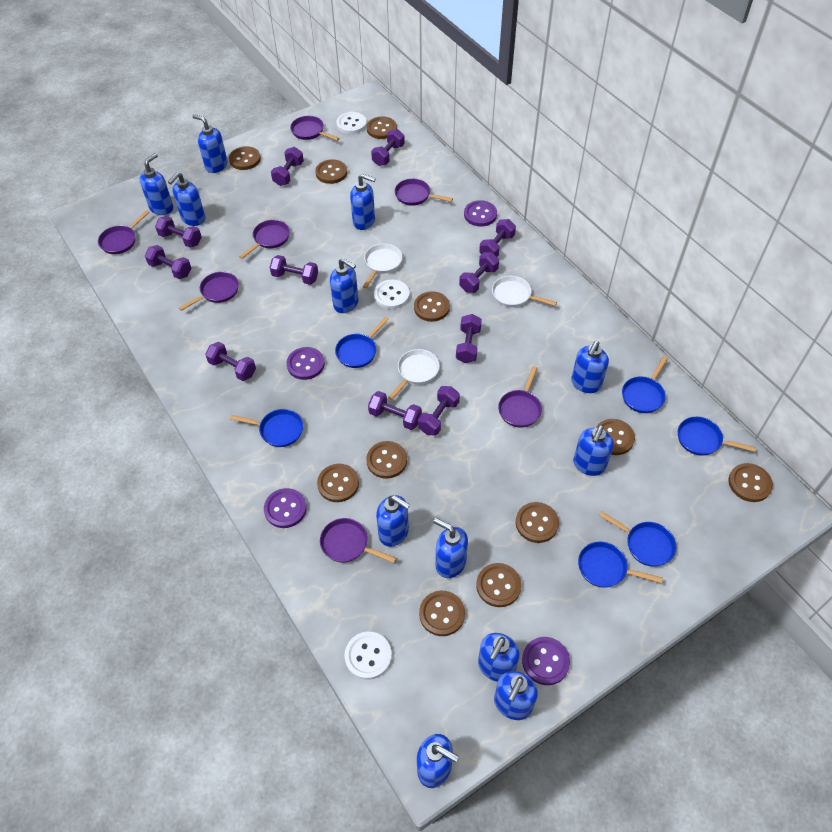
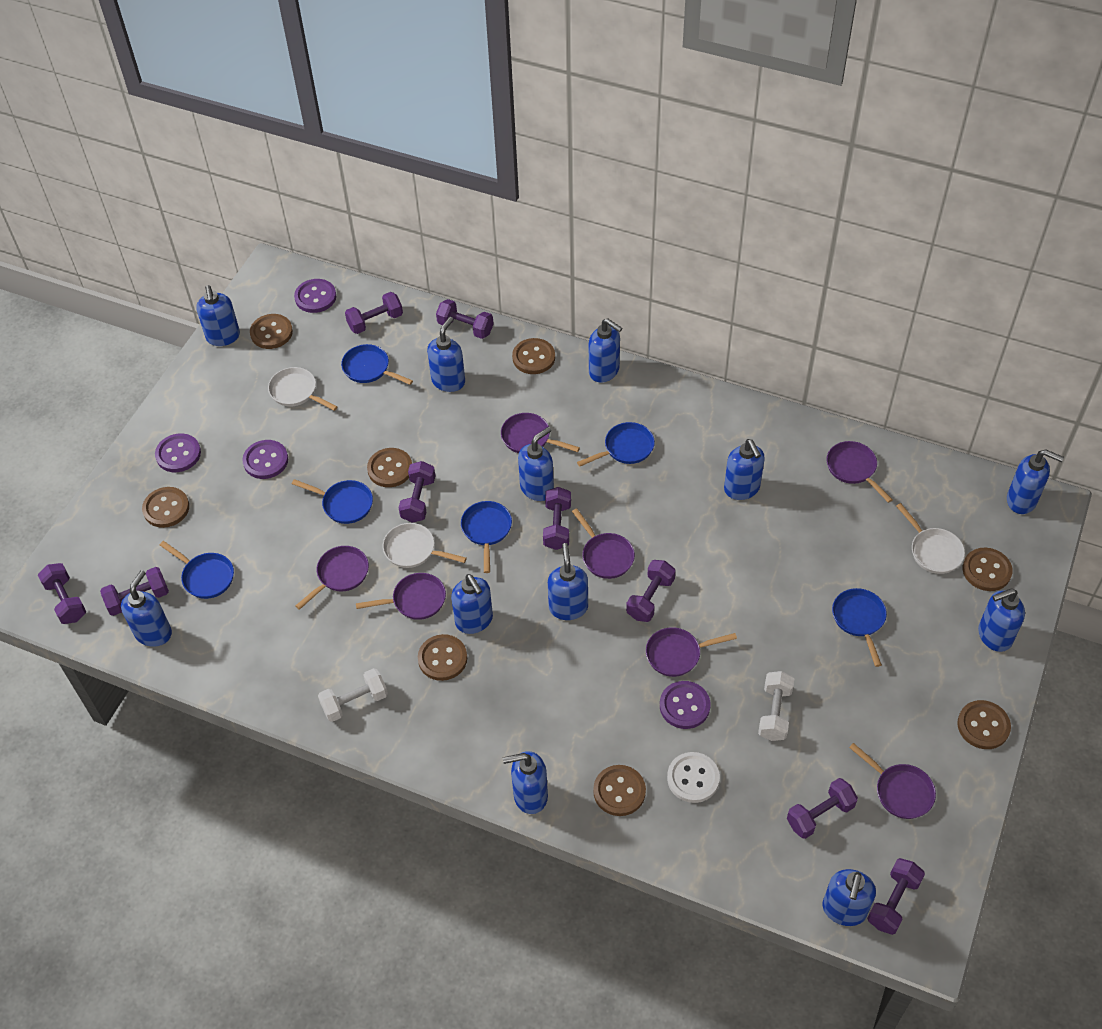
brown button: 11 -> 8
purple dumbbell: 11 -> 9
white button: 3 -> 1
white dumbbell: 0 -> 2

